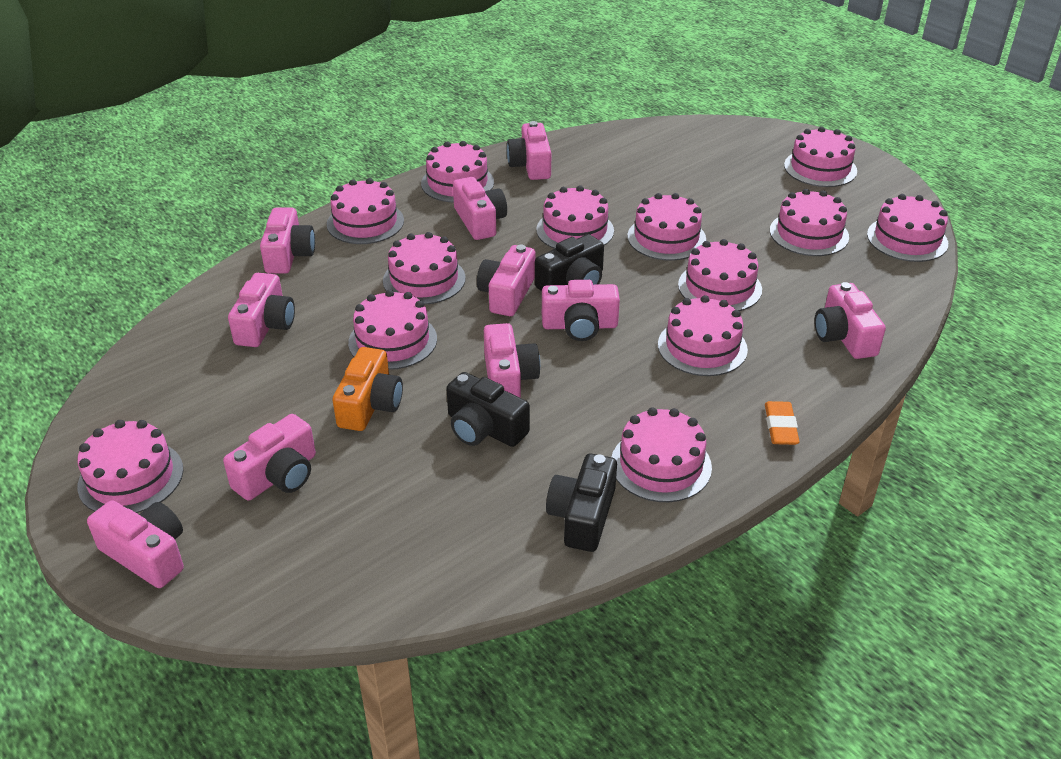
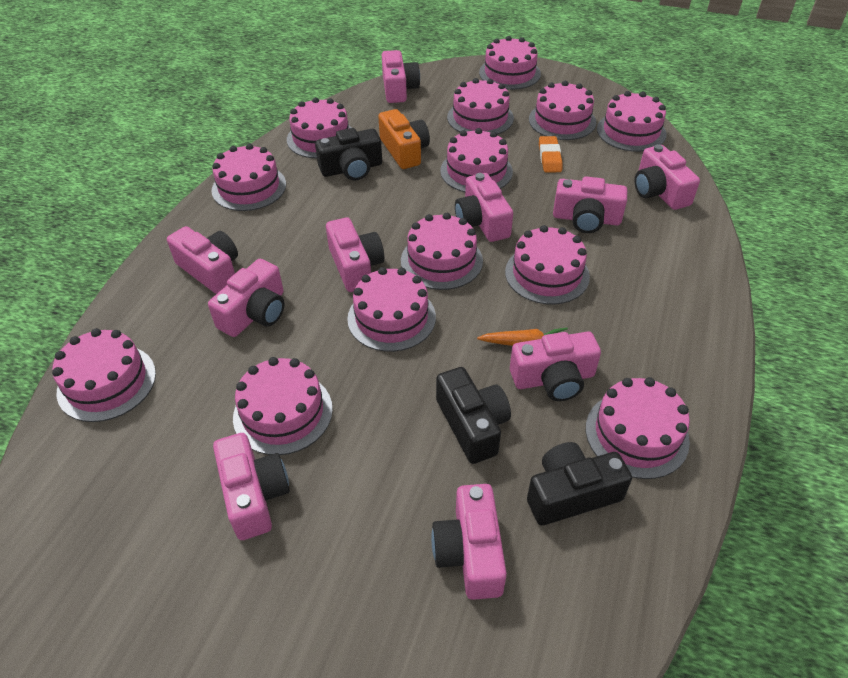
orange carrot: 0 -> 1

